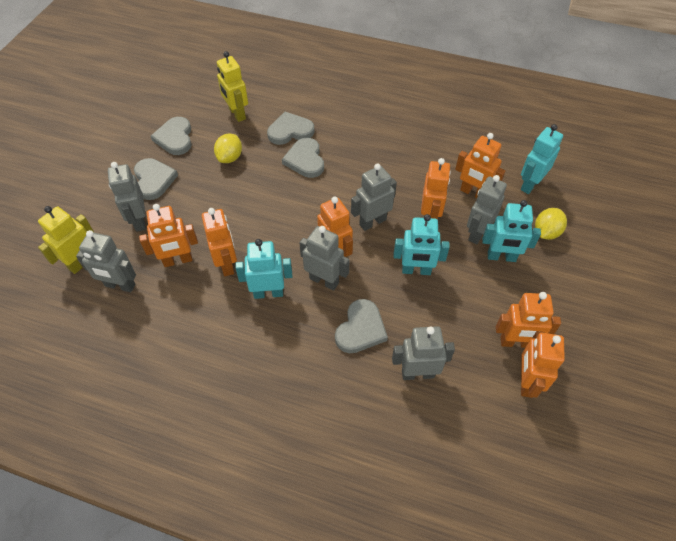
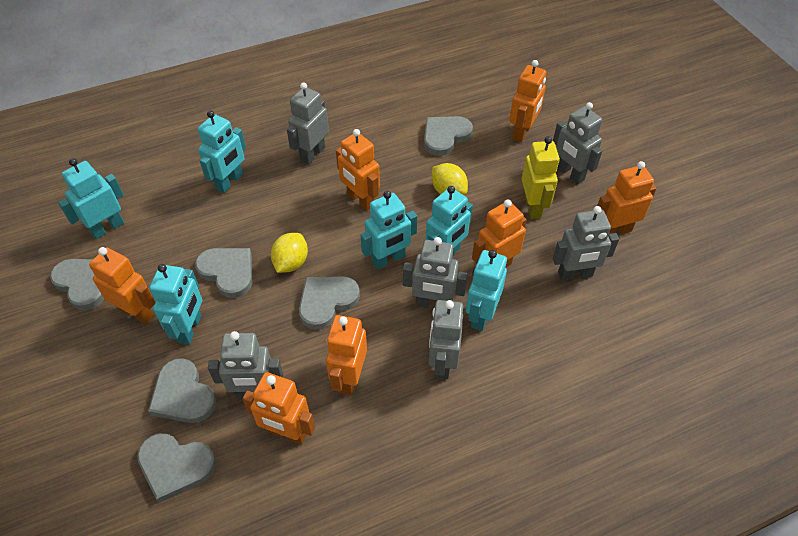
grey heart: 5 -> 6
turquoise robot: 4 -> 6
yellow robot: 2 -> 1

